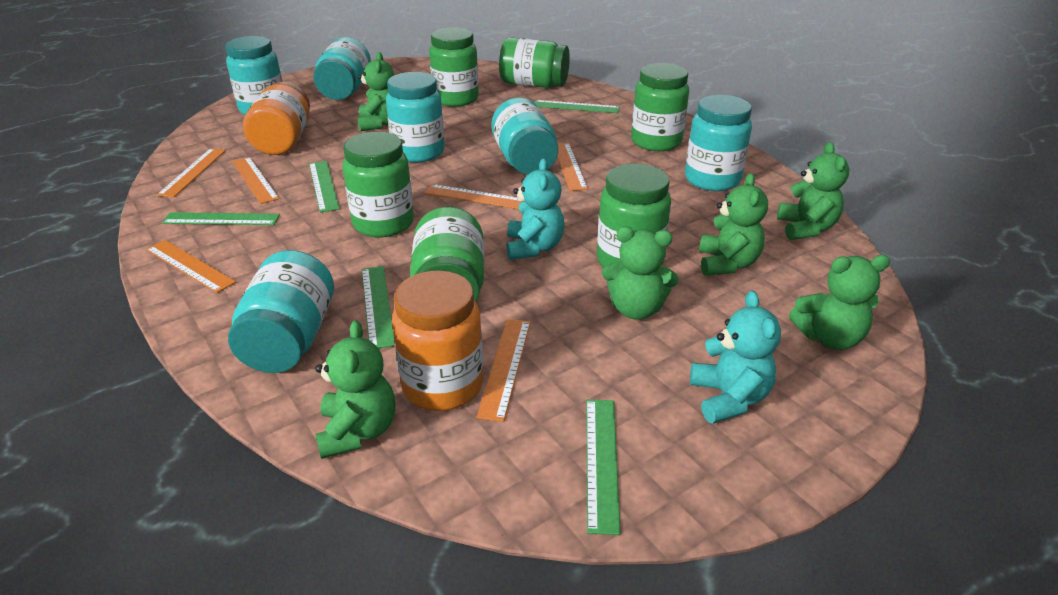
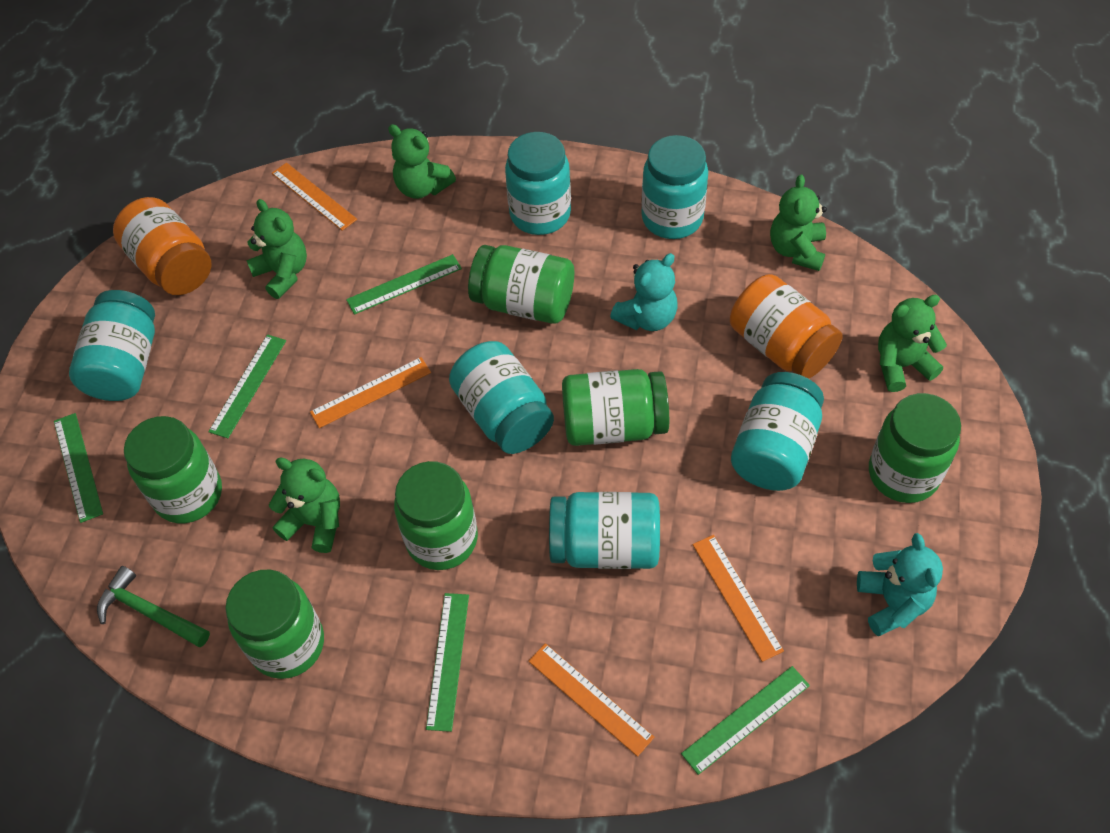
green hammer: 0 -> 1
green teddy bear: 6 -> 5
orange ruler: 6 -> 4

